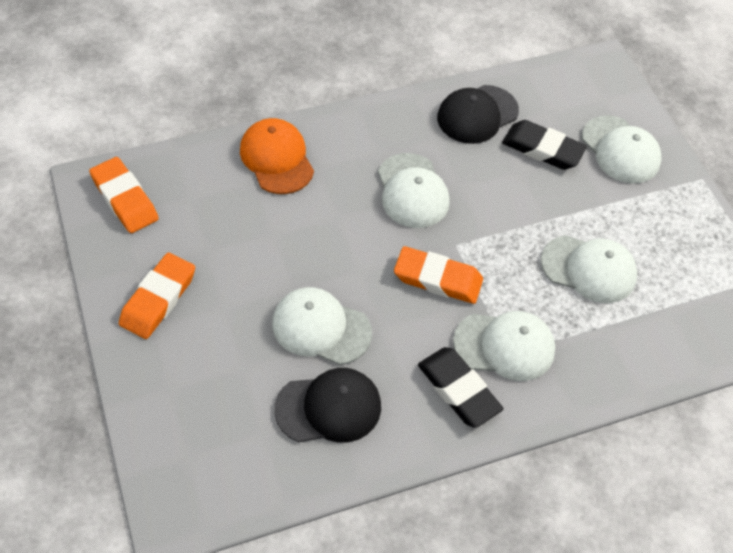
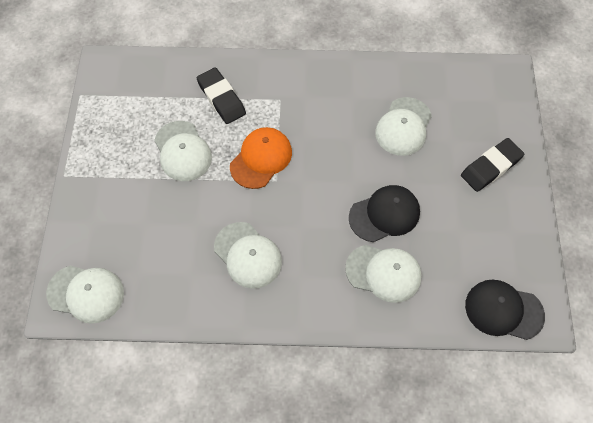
orange eraser: 3 -> 0

